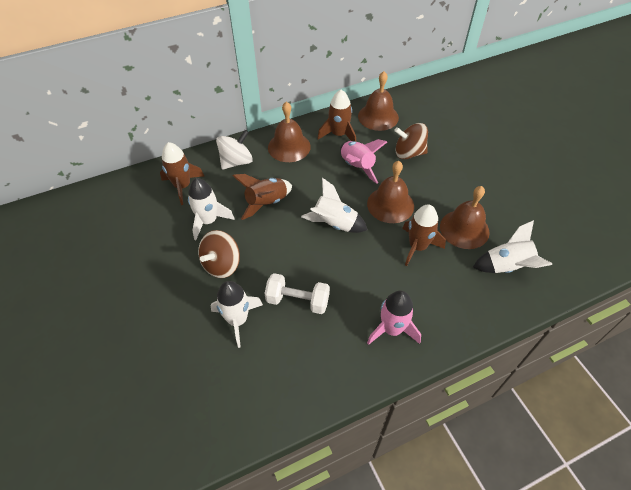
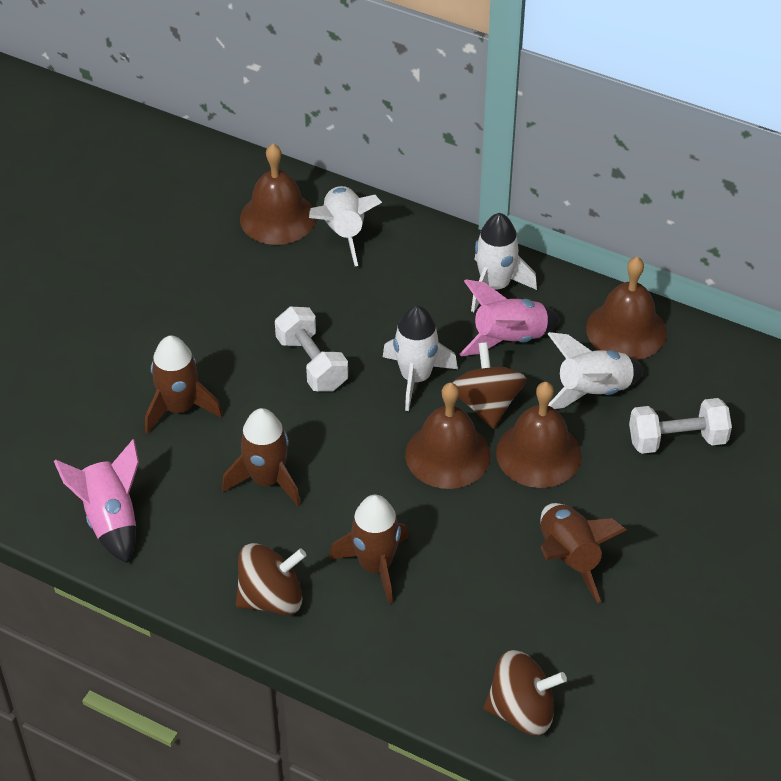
brown spinning top: 2 -> 3
white dumbbell: 1 -> 2
white spinning top: 1 -> 0

